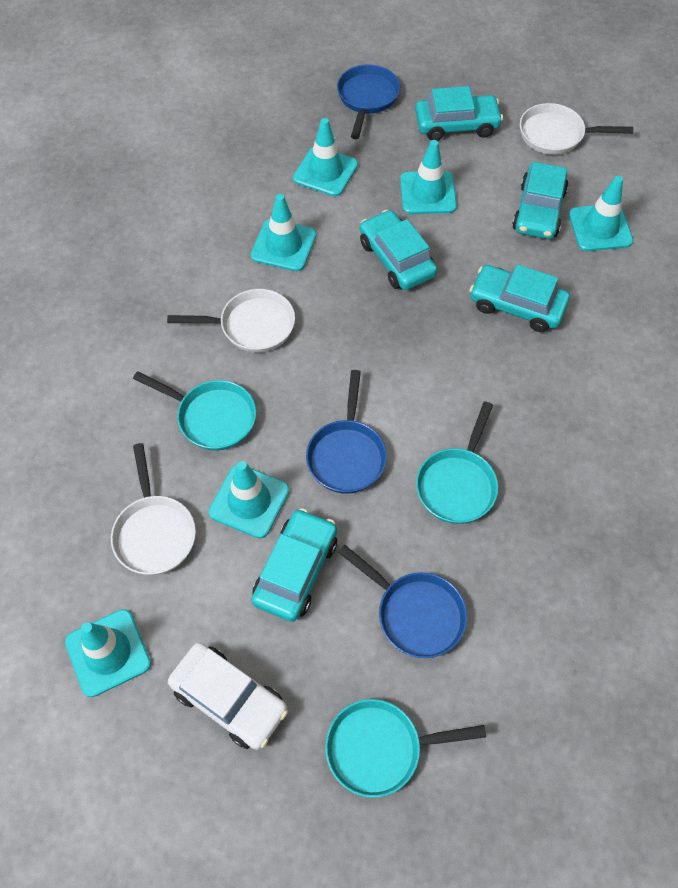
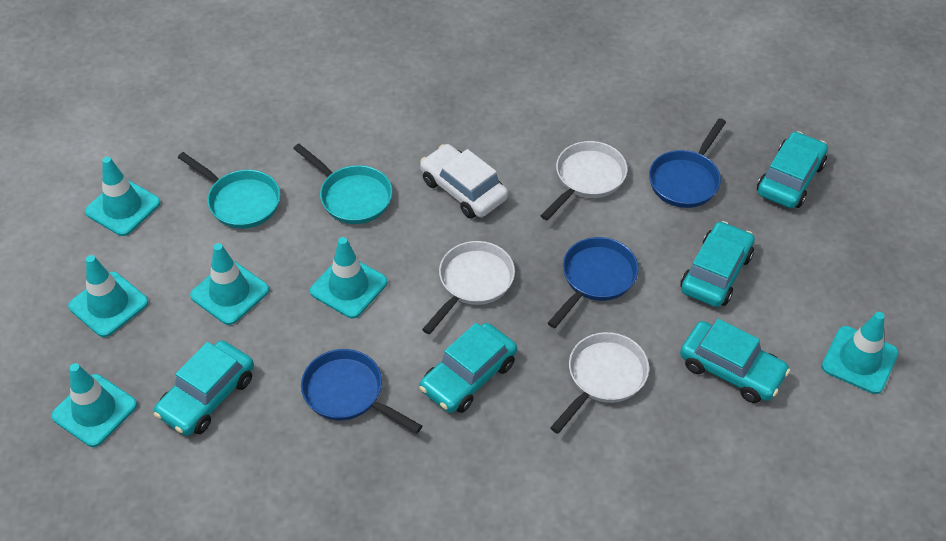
turquoise pan: 3 -> 2

